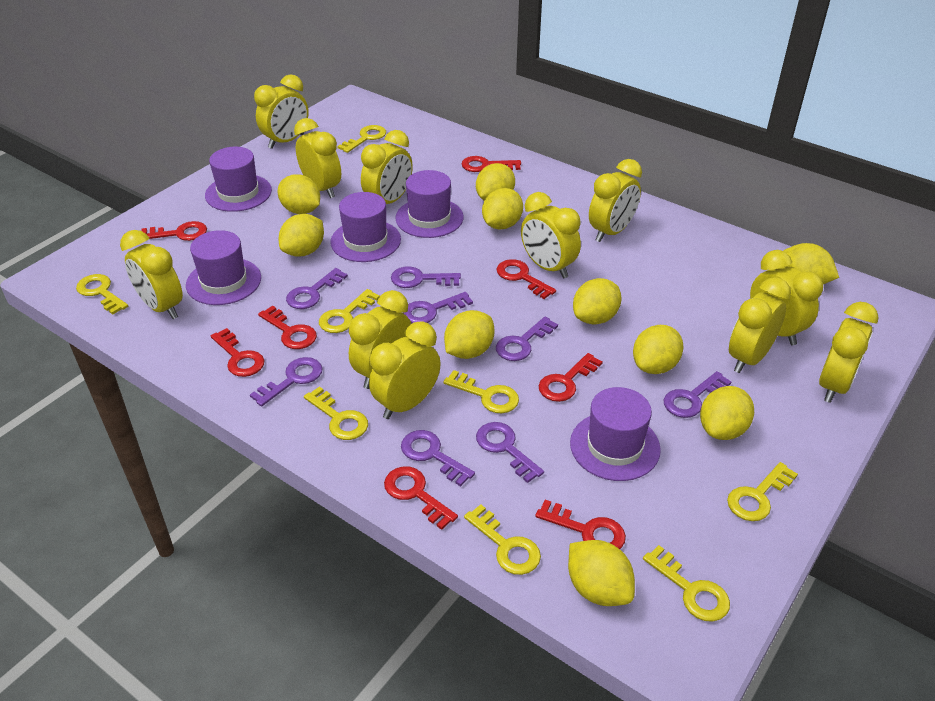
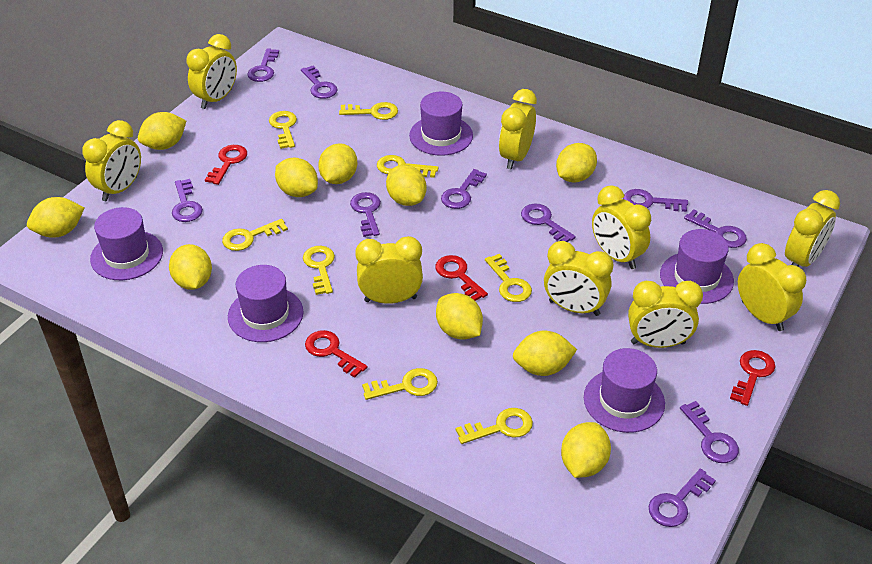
purple key: 8 -> 10
red key: 8 -> 4
yellow clock: 11 -> 9

